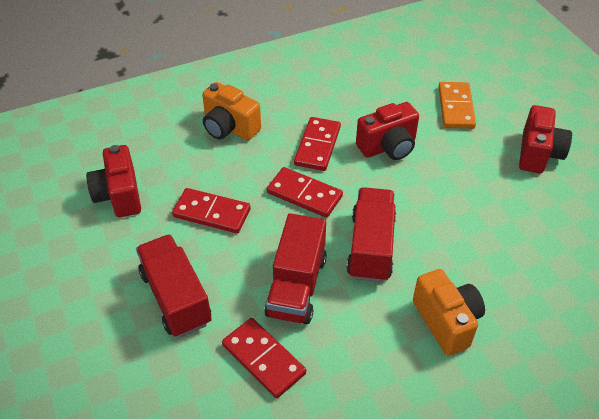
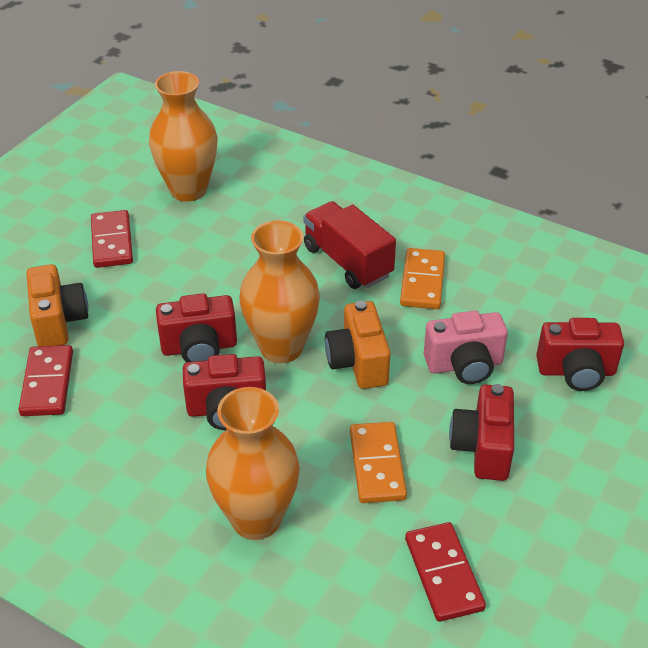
orange domino: 1 -> 2
orange vase: 0 -> 3
pink camera: 0 -> 1
red camera: 3 -> 4
red domino: 4 -> 3
red truck: 3 -> 1

